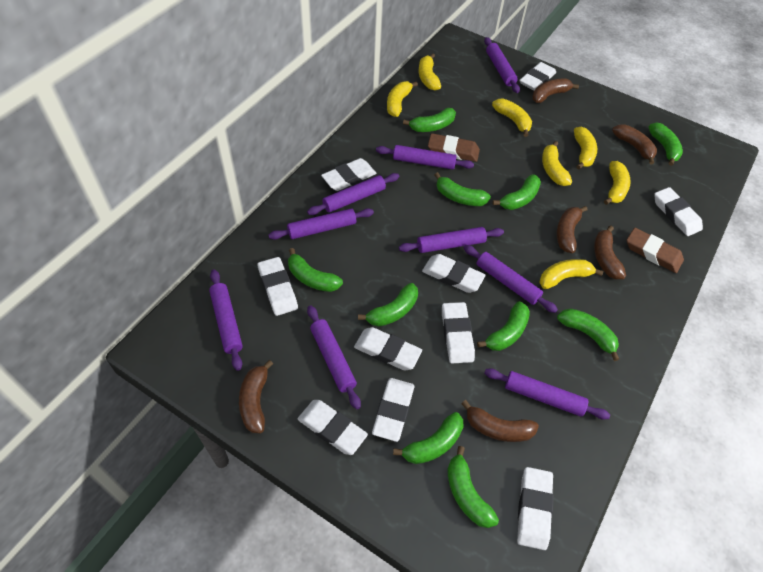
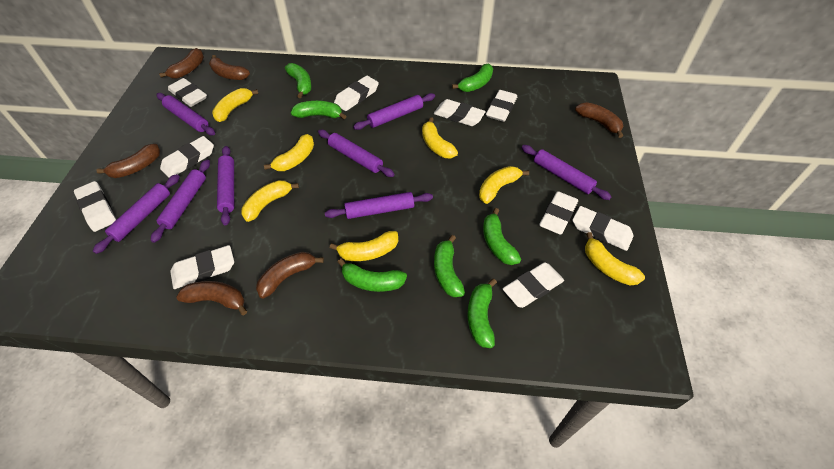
brown eraser: 2 -> 0
green banana: 10 -> 7
purple rolling pin: 9 -> 8

